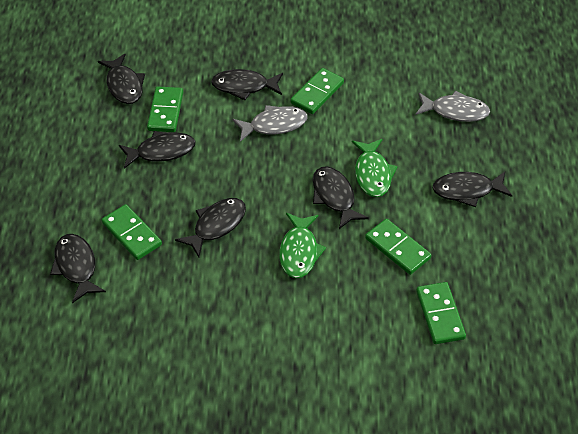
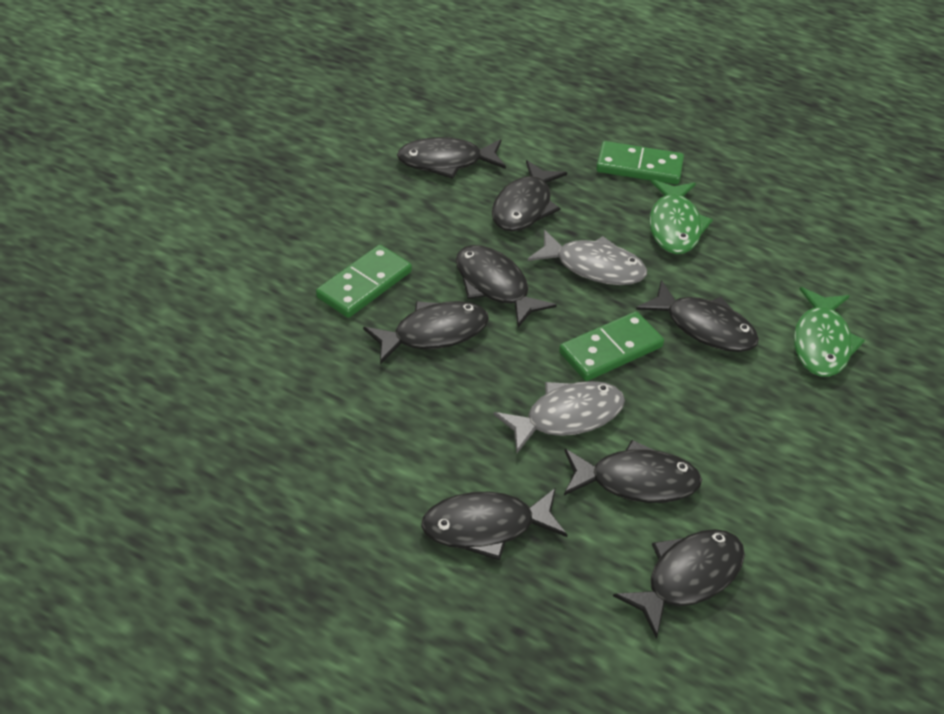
black fish: 7 -> 8
green domino: 5 -> 3

